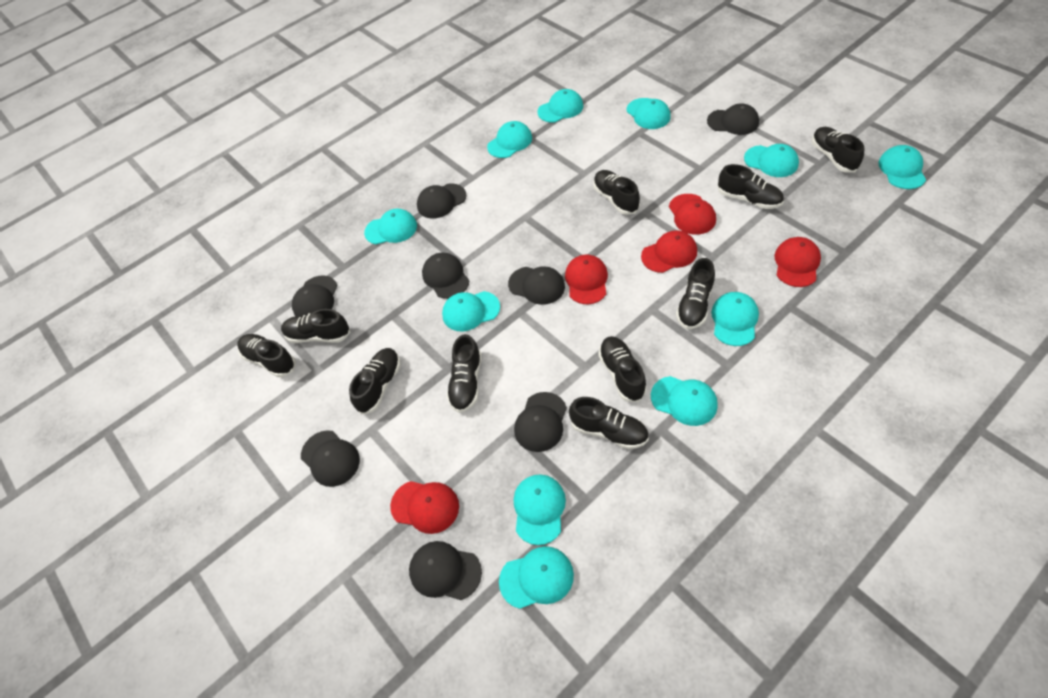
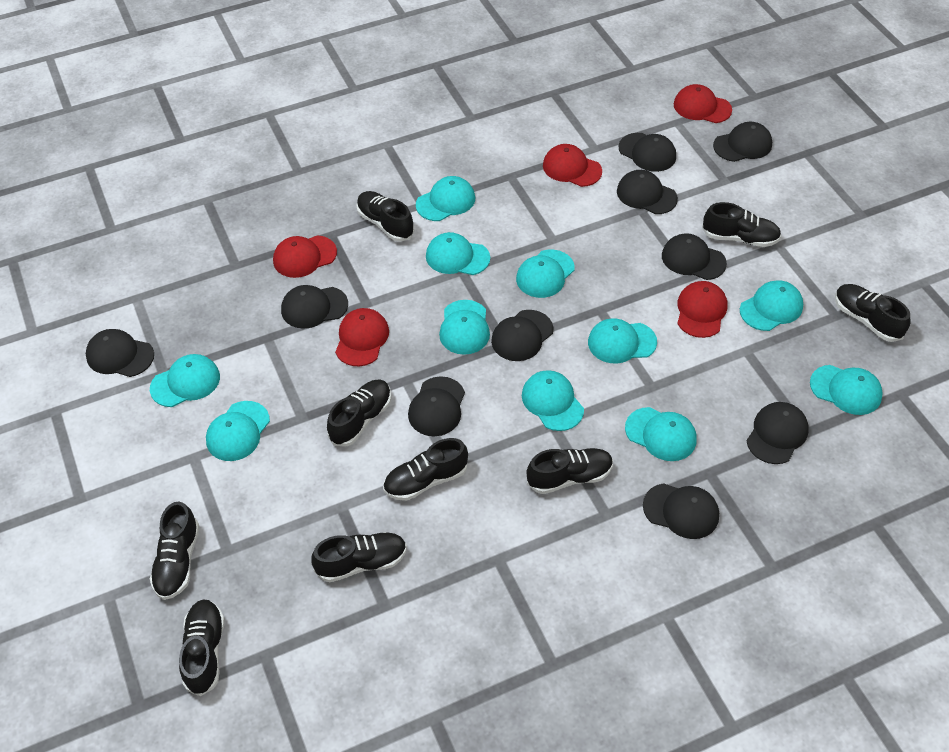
black cap: 8 -> 10
black shoe: 10 -> 9

